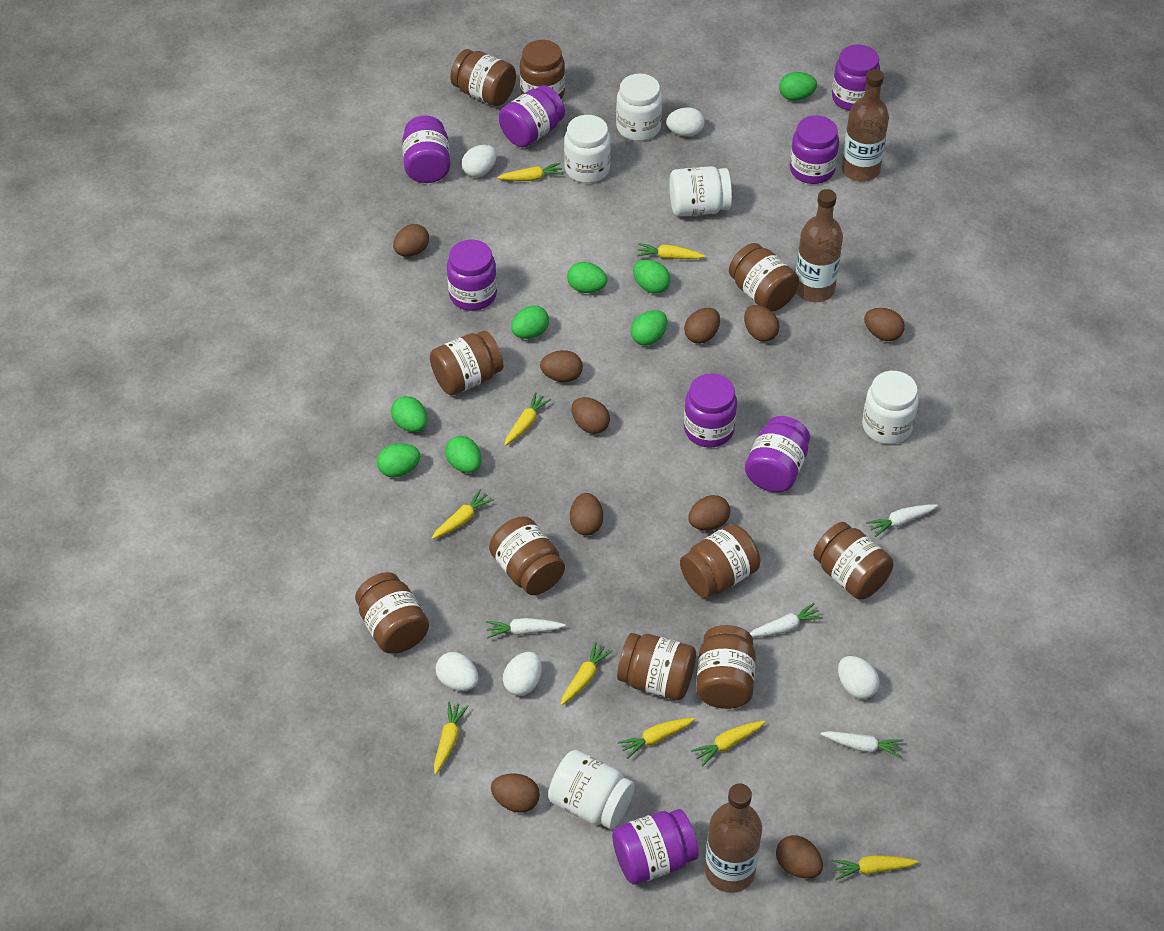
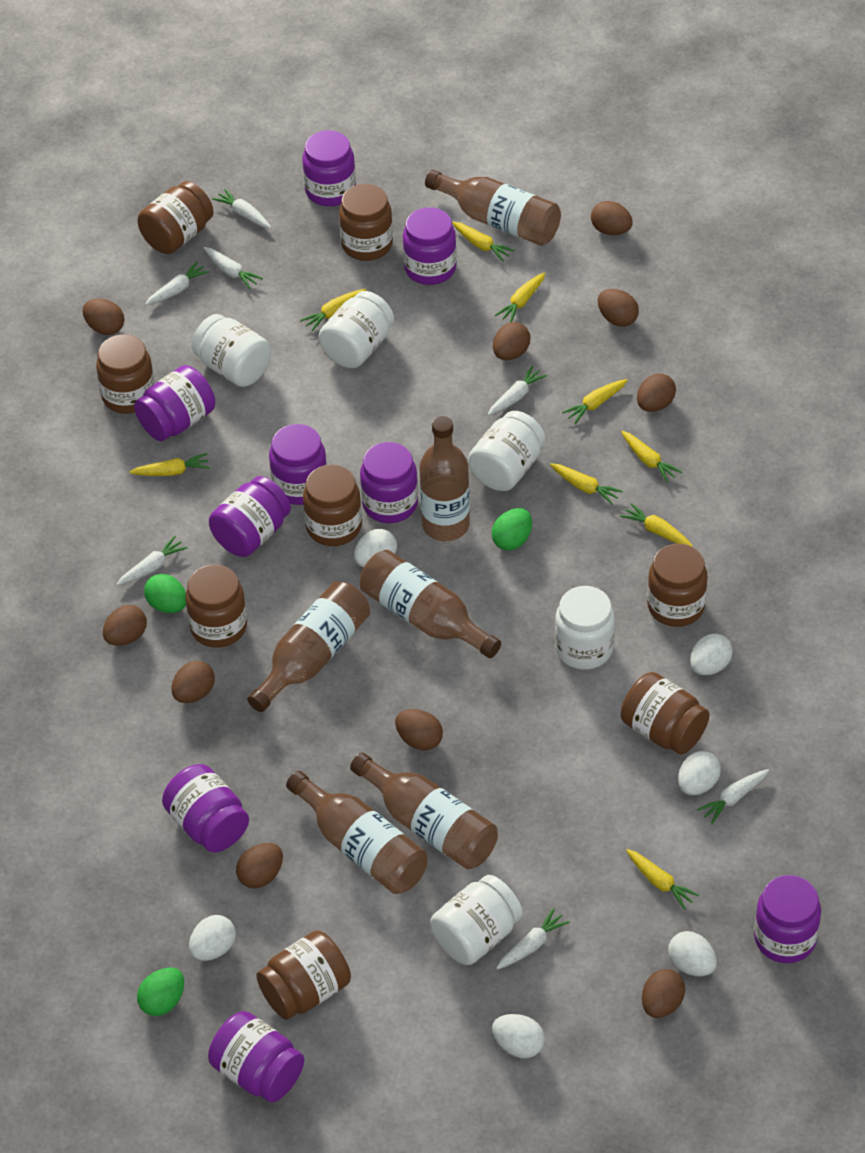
brown bottle: 3 -> 6
brown jar: 10 -> 8
green egg: 8 -> 3
purple jar: 8 -> 9
white carrot: 4 -> 7
white egg: 5 -> 6

